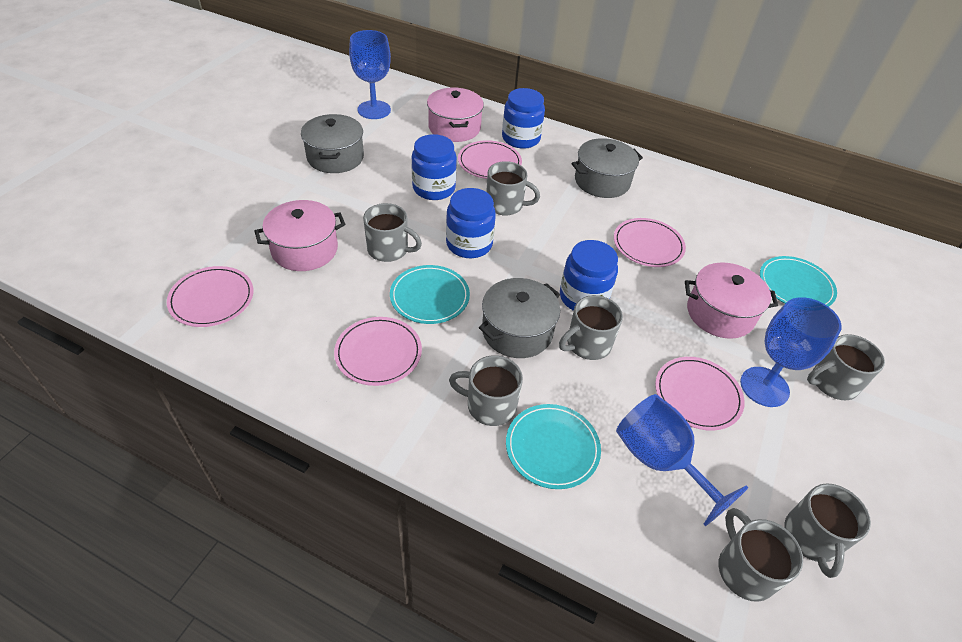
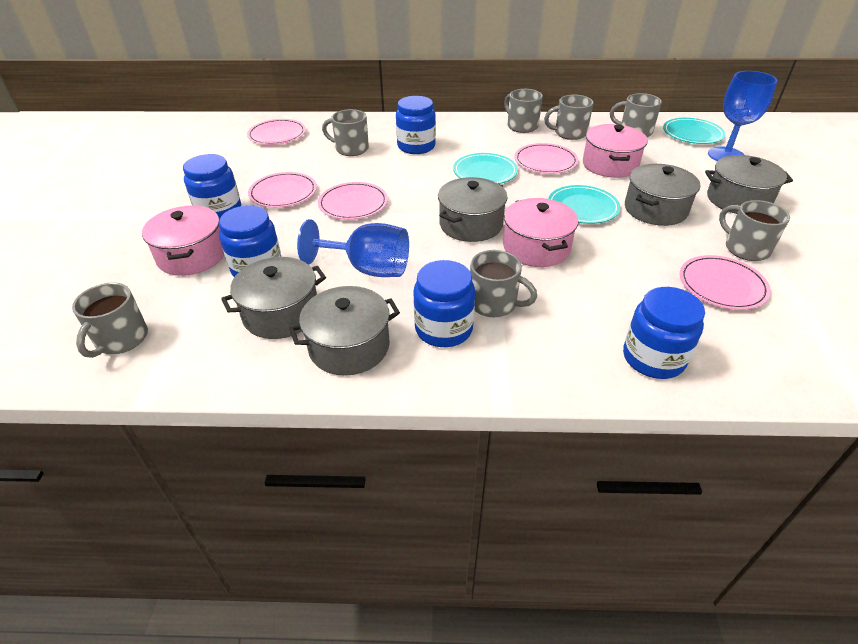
blue goblet: 3 -> 2
blue jar: 4 -> 5
grey pot: 3 -> 5

